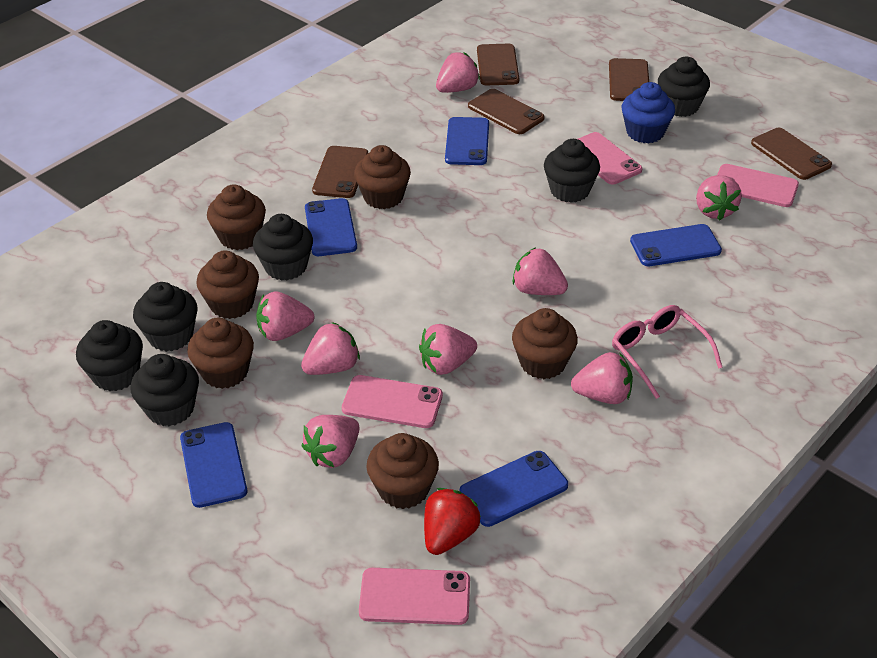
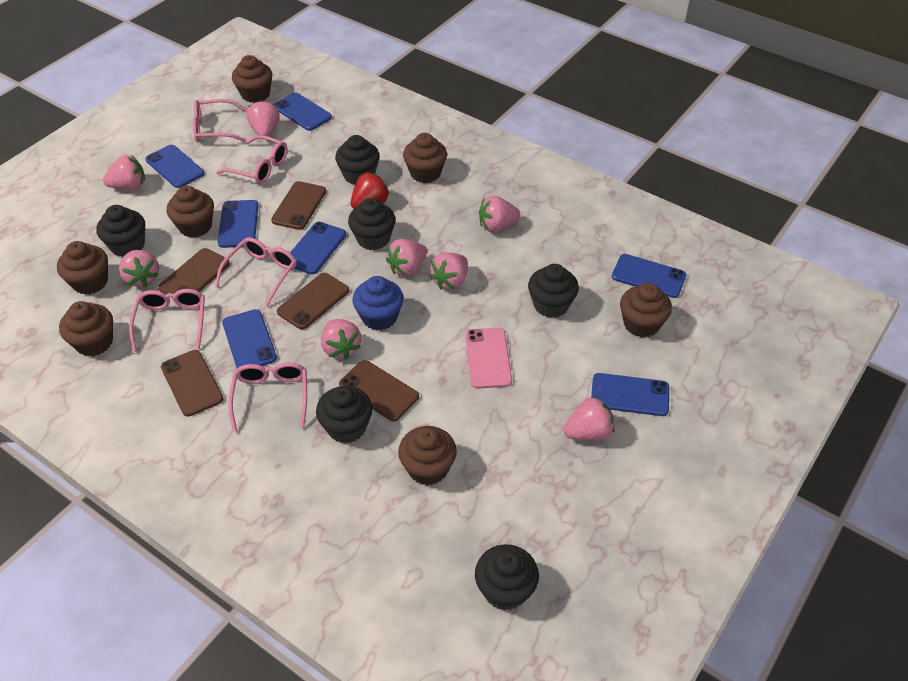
blue phone: 5 -> 7
brown cupcake: 6 -> 7
pink glasses: 1 -> 5
pink phone: 4 -> 1

